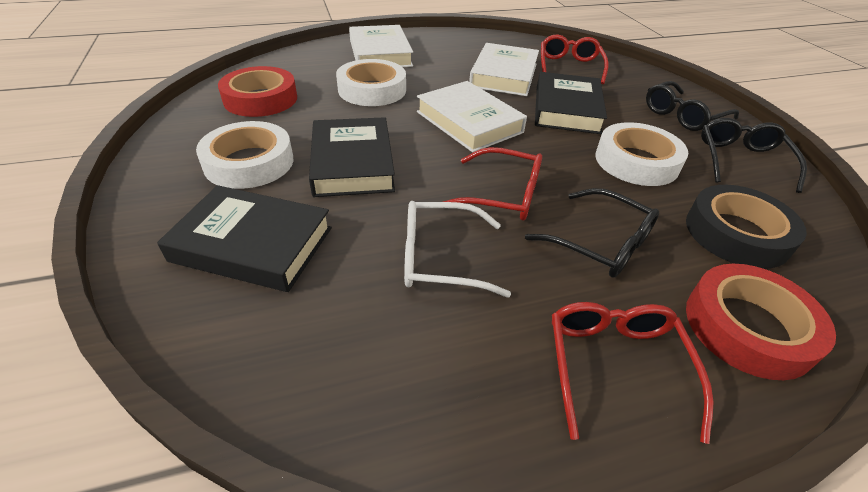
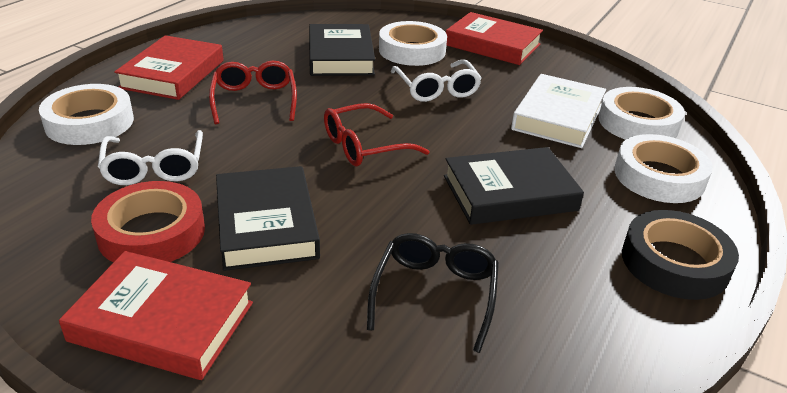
black glasses: 3 -> 1
red book: 0 -> 3
red glasses: 3 -> 2
red tape: 2 -> 1
white book: 3 -> 1
white glasses: 1 -> 2
white tape: 3 -> 4

